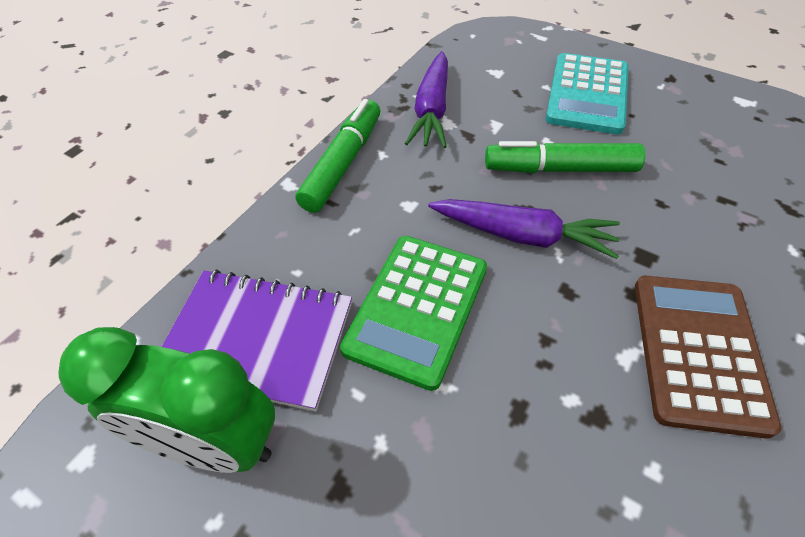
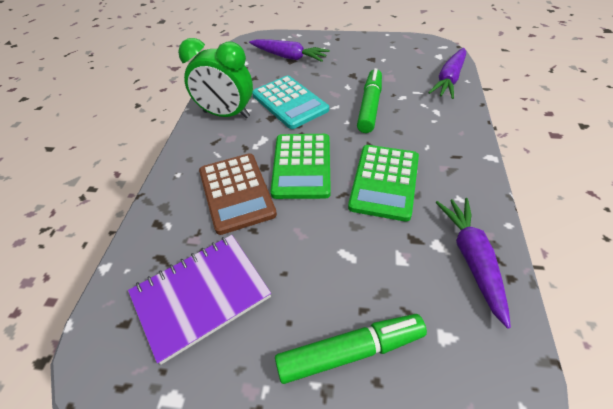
green calculator: 1 -> 2
purple carrot: 2 -> 3

